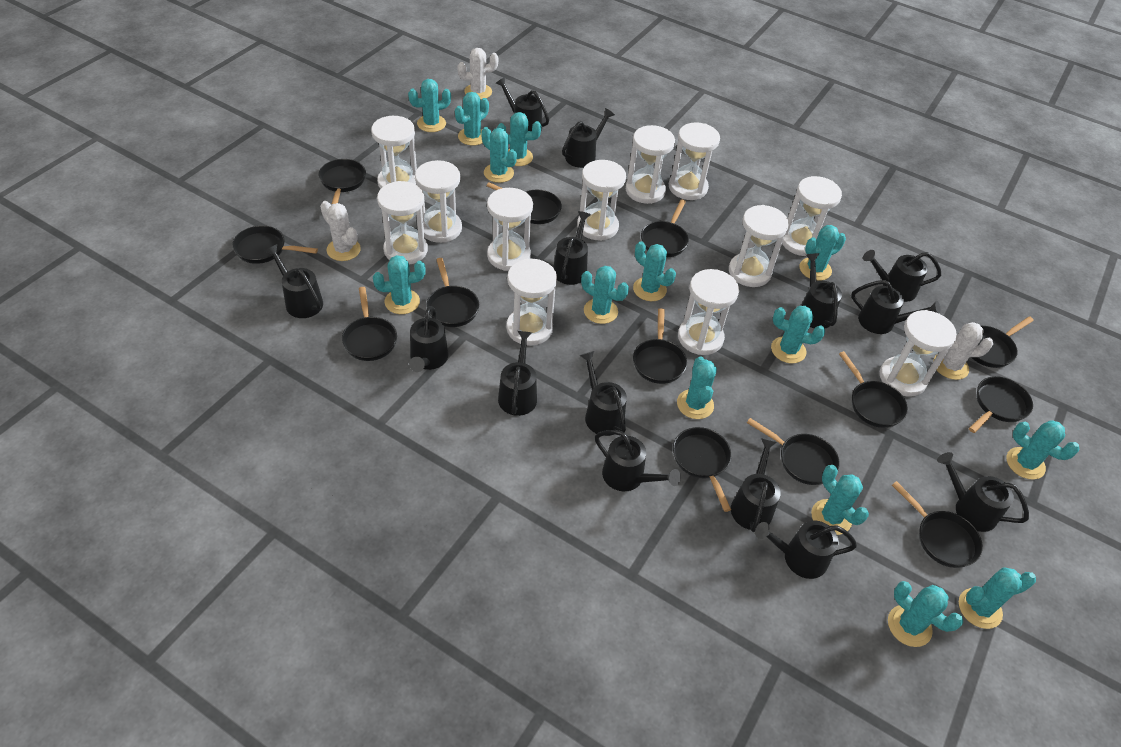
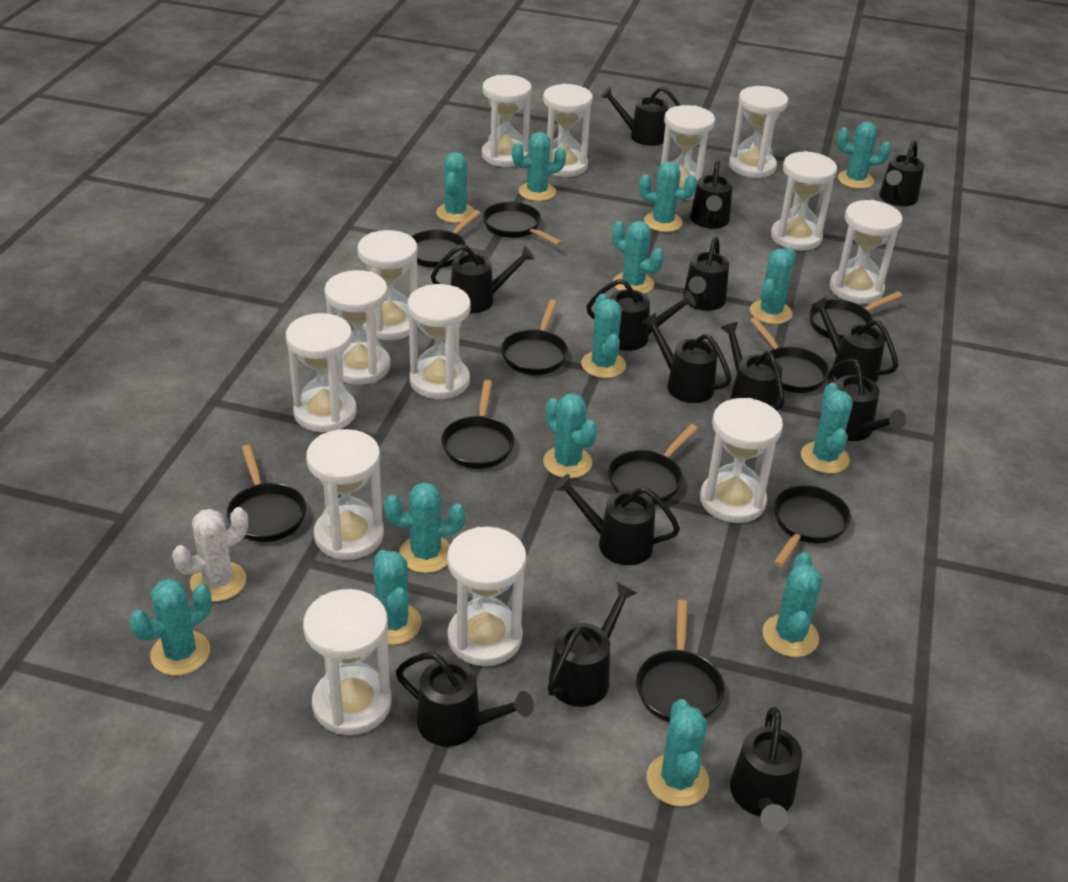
black pan: 13 -> 10
white cactus: 3 -> 1
white hourglass: 12 -> 14

